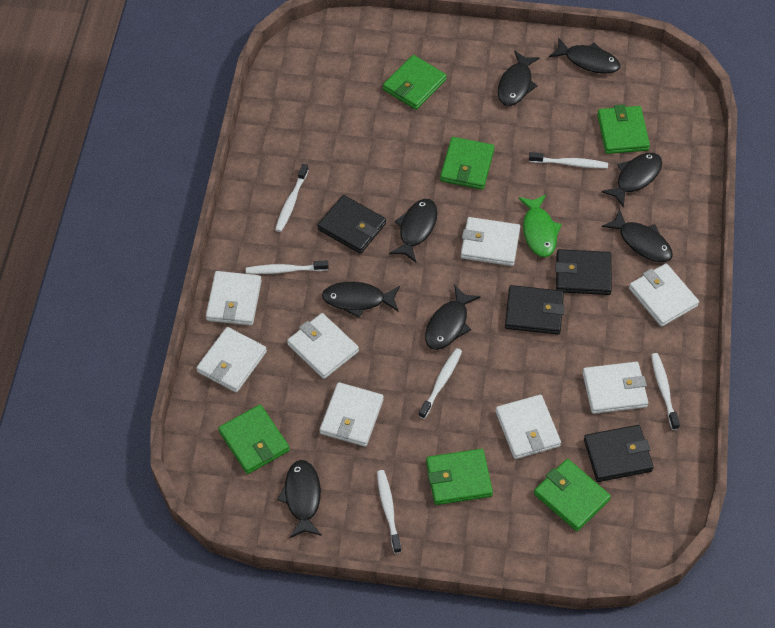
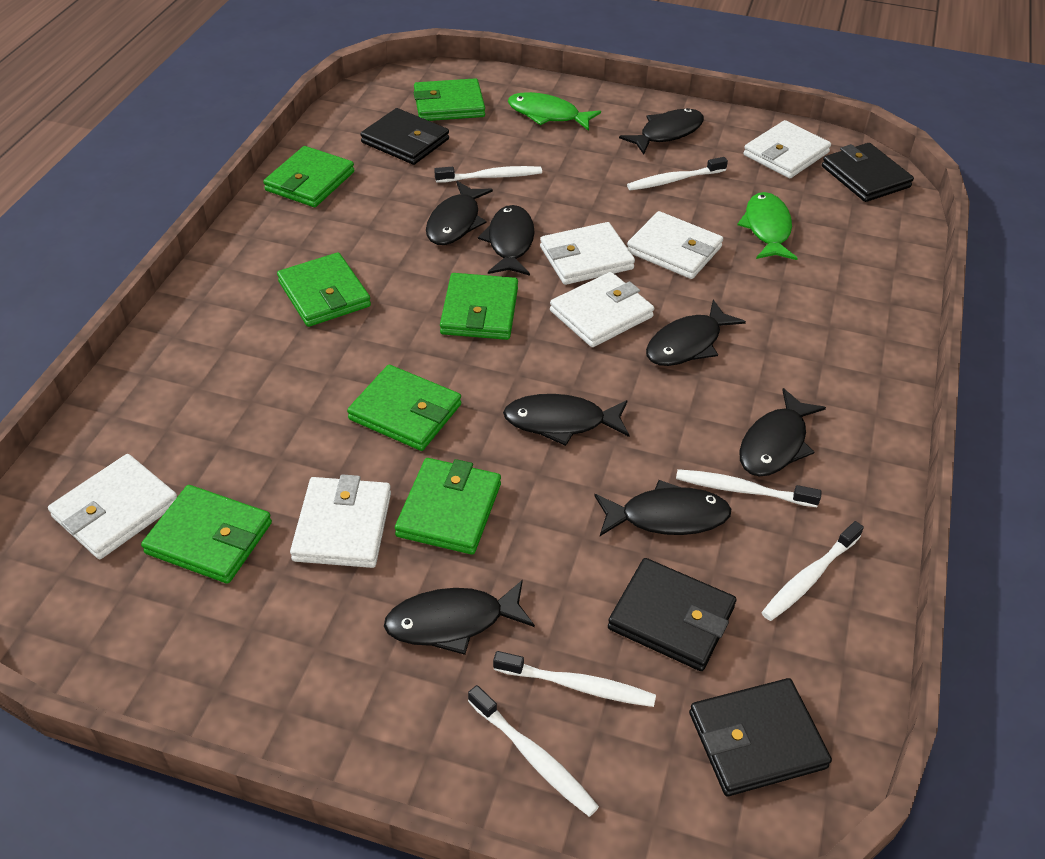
green fish: 1 -> 2
green wallet: 6 -> 7
white wallet: 8 -> 6

